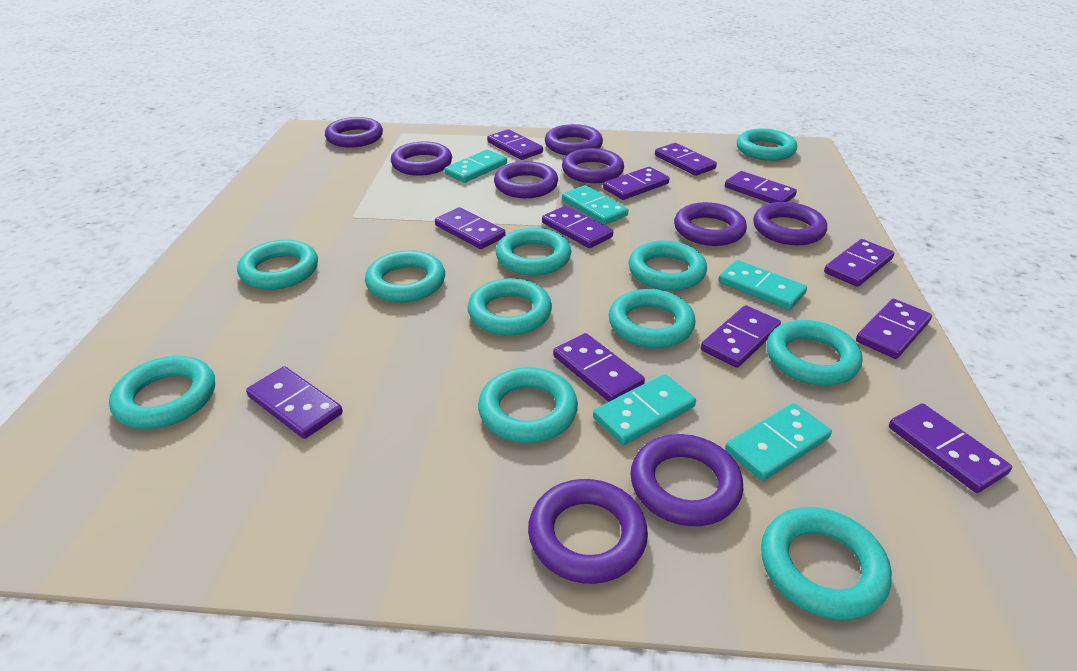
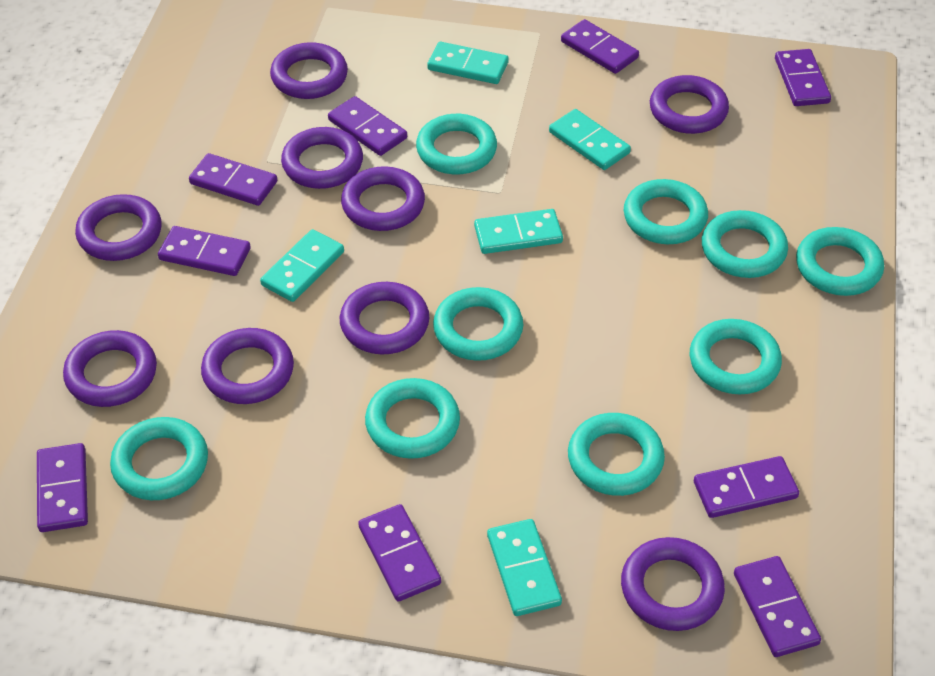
purple domino: 12 -> 9
turquoise ring: 11 -> 9

